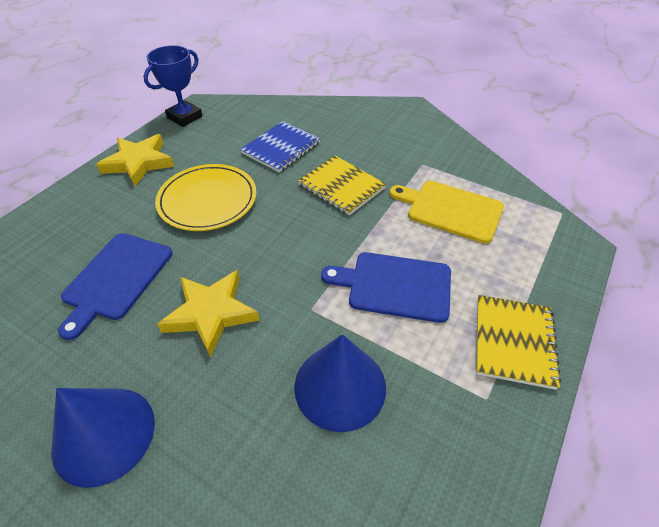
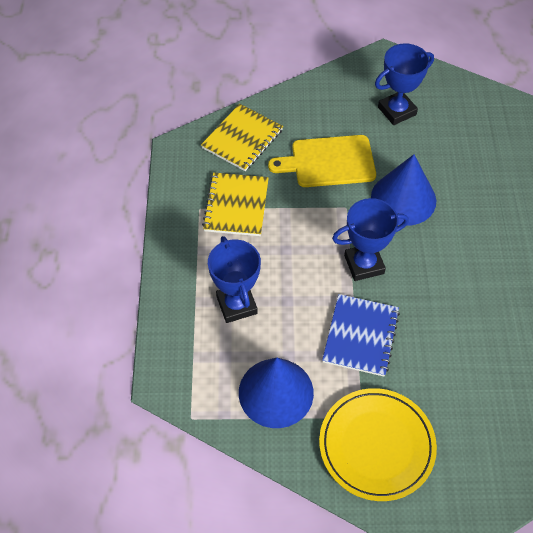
blue cutting board: 2 -> 0
blue trophy: 1 -> 3
yellow star: 2 -> 0

